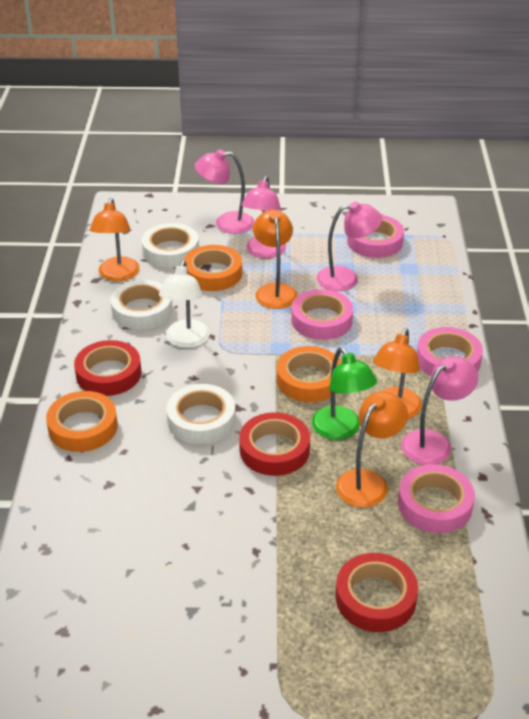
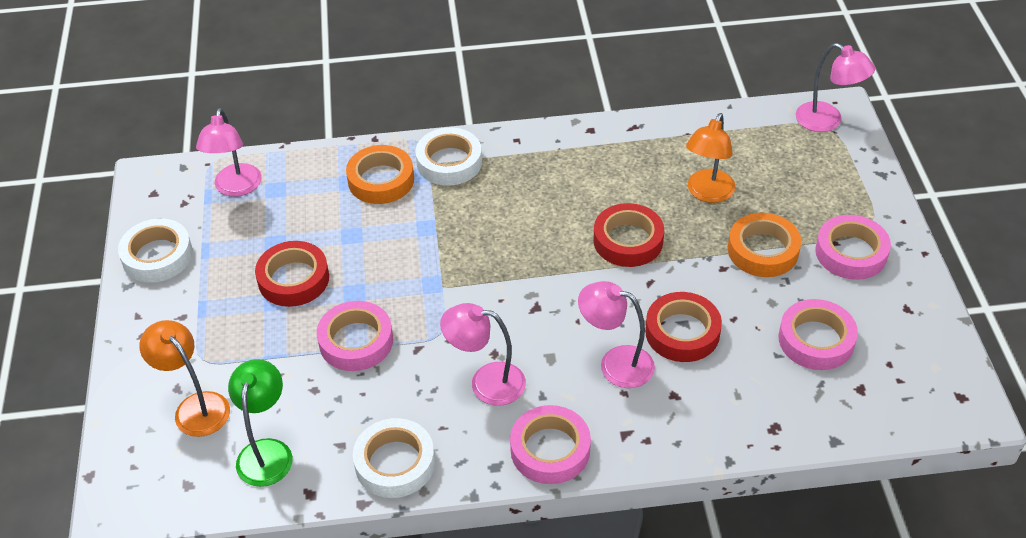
orange lamp: 4 -> 2
orange tape: 3 -> 2
white lamp: 1 -> 0

